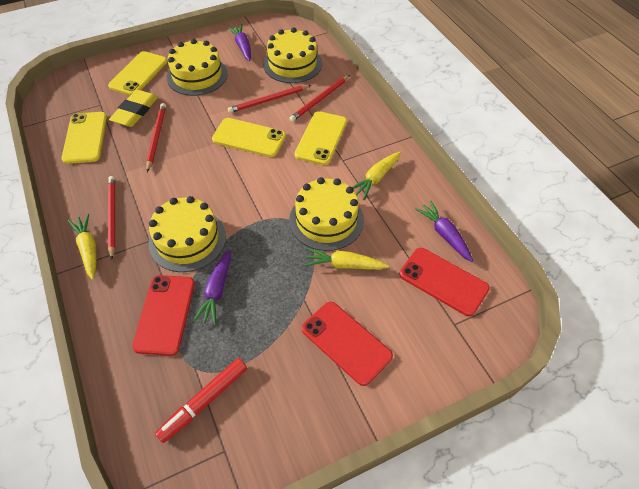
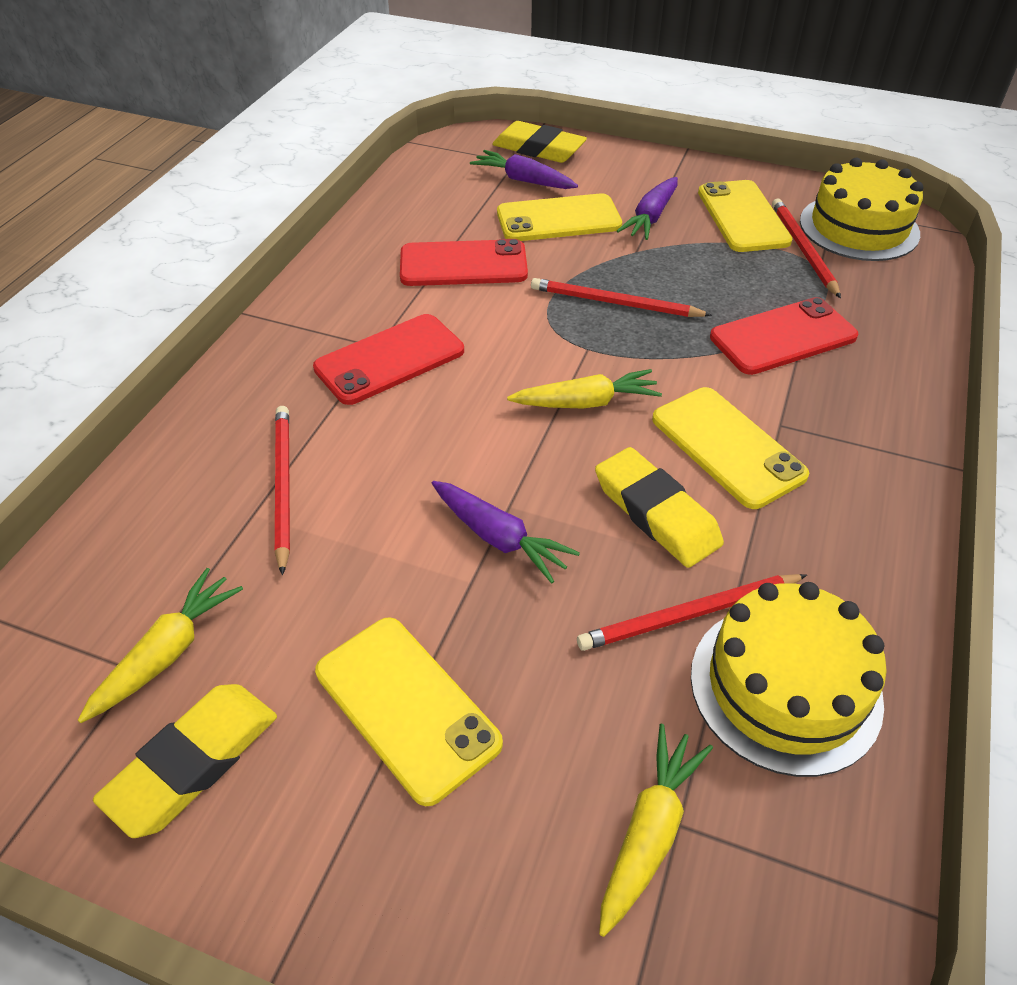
red marker: 1 -> 0
yellow cake: 4 -> 2
yellow eraser: 1 -> 3

